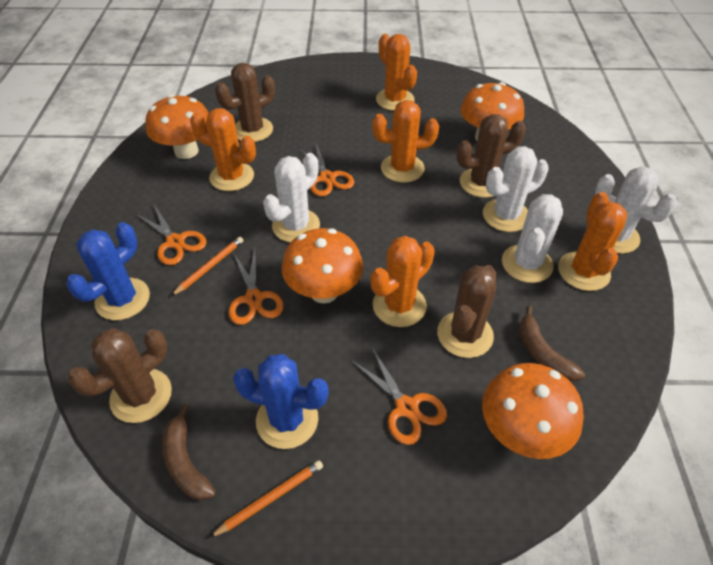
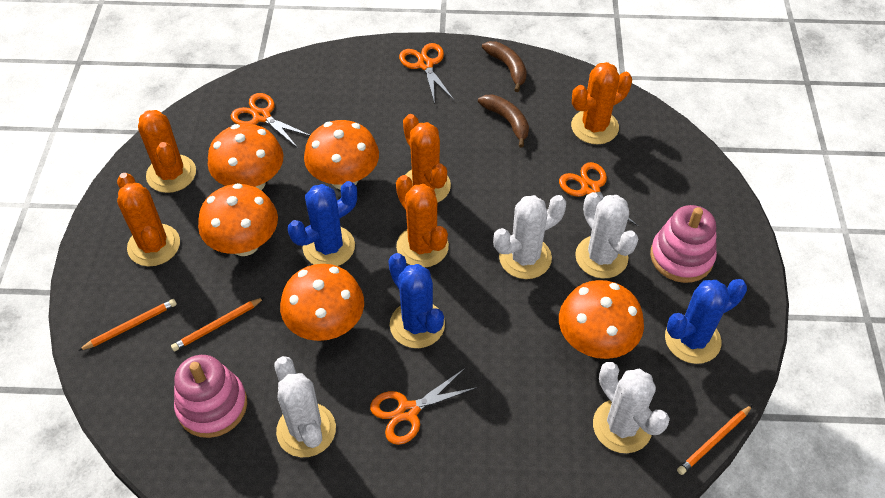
blue cactus: 2 -> 3
brown cactus: 4 -> 0
orange mushroom: 4 -> 5
orange pencil: 2 -> 3
pink stacking toy: 0 -> 2

